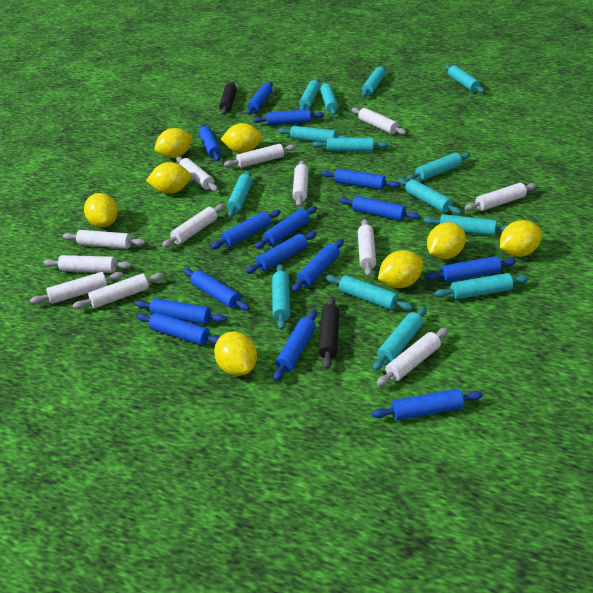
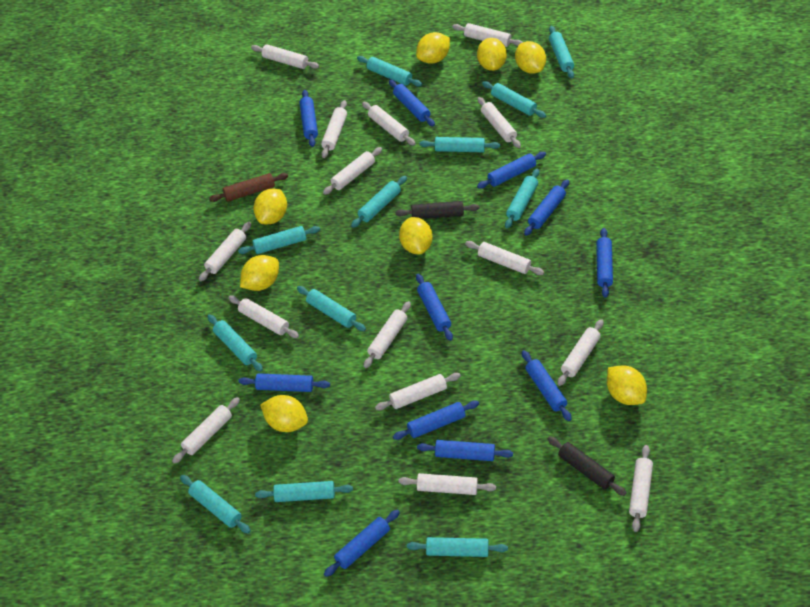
blue rolling pin: 15 -> 11
brown rolling pin: 0 -> 1
turquoise rolling pin: 14 -> 12
white rolling pin: 12 -> 15

